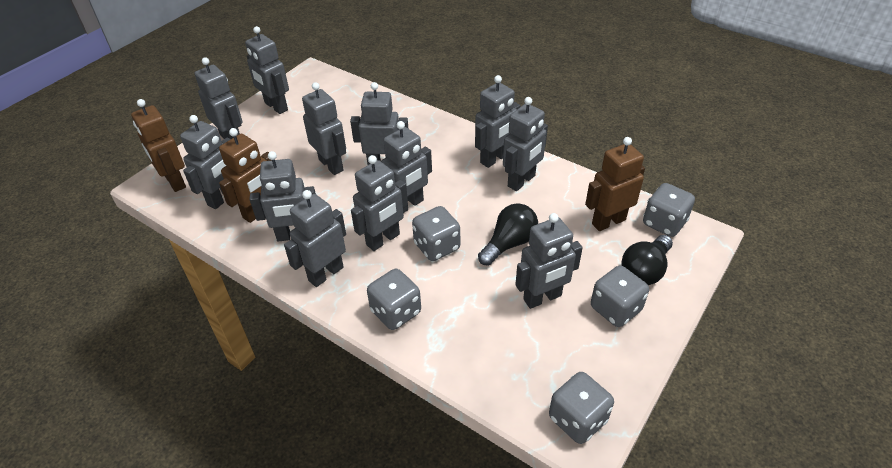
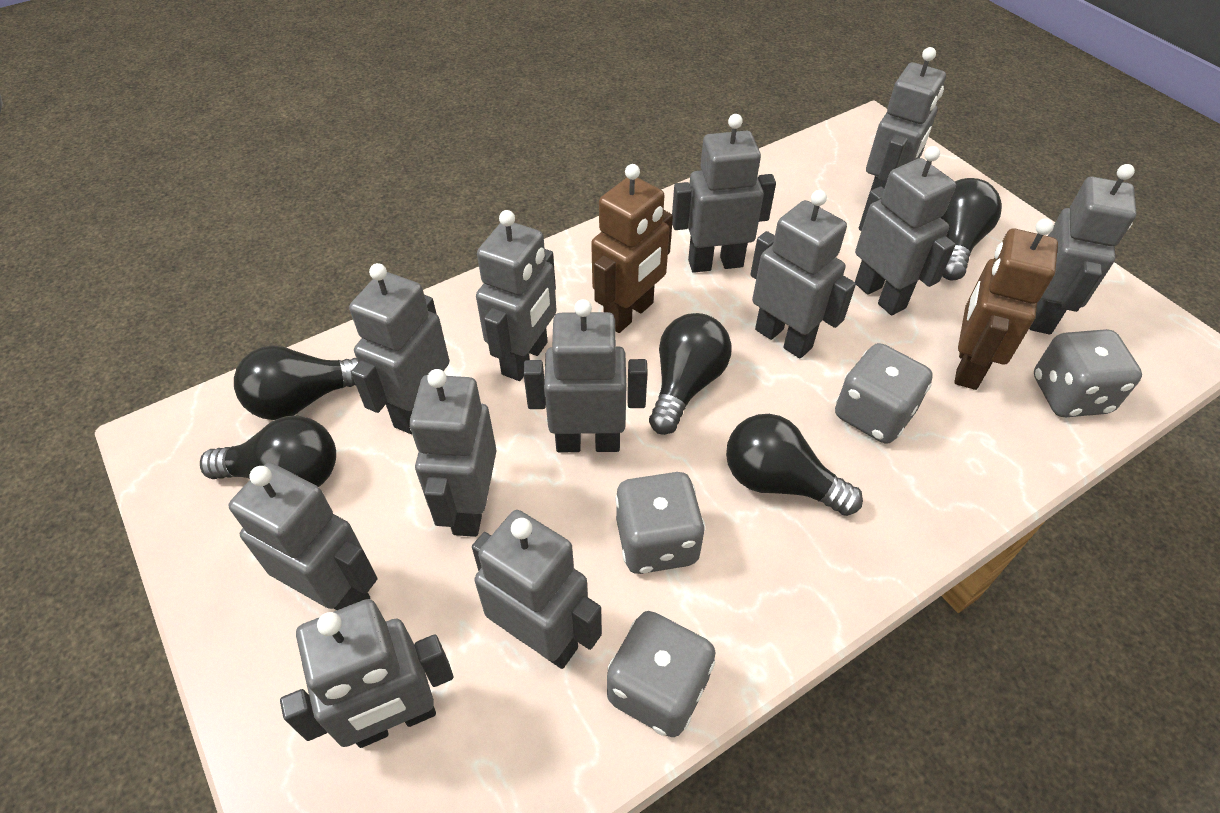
black light bulb: 2 -> 5
brown robot: 3 -> 2
grey dice: 5 -> 4

